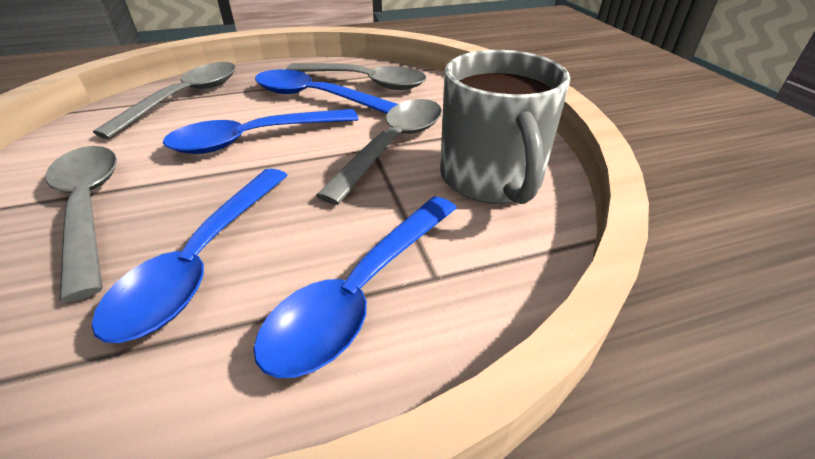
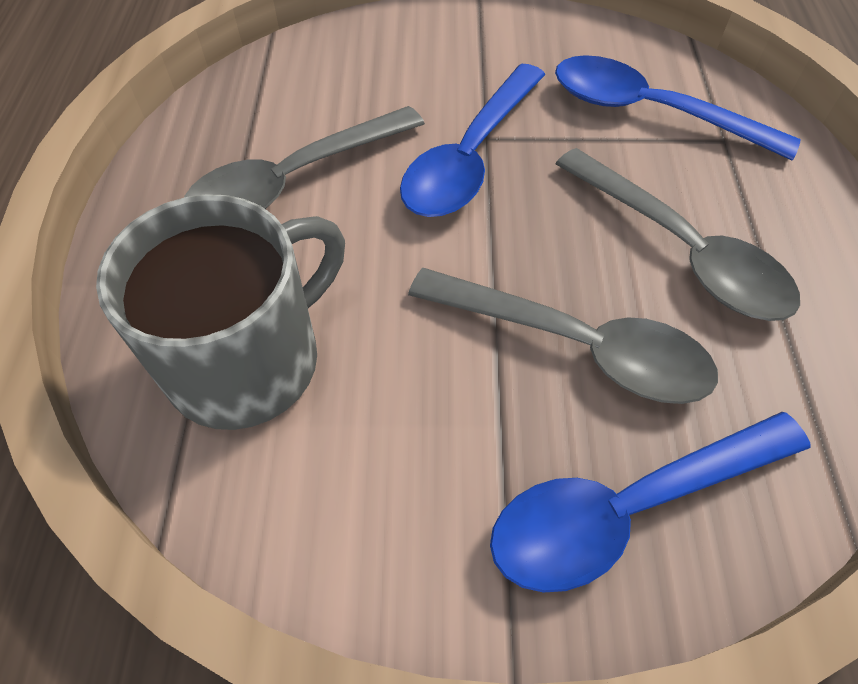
blue spoon: 4 -> 3
grey spoon: 4 -> 3

